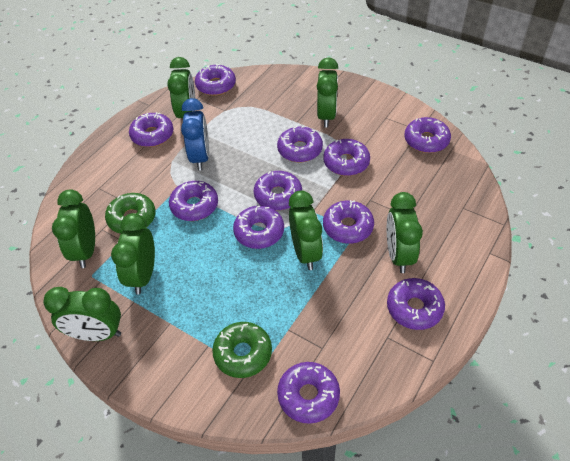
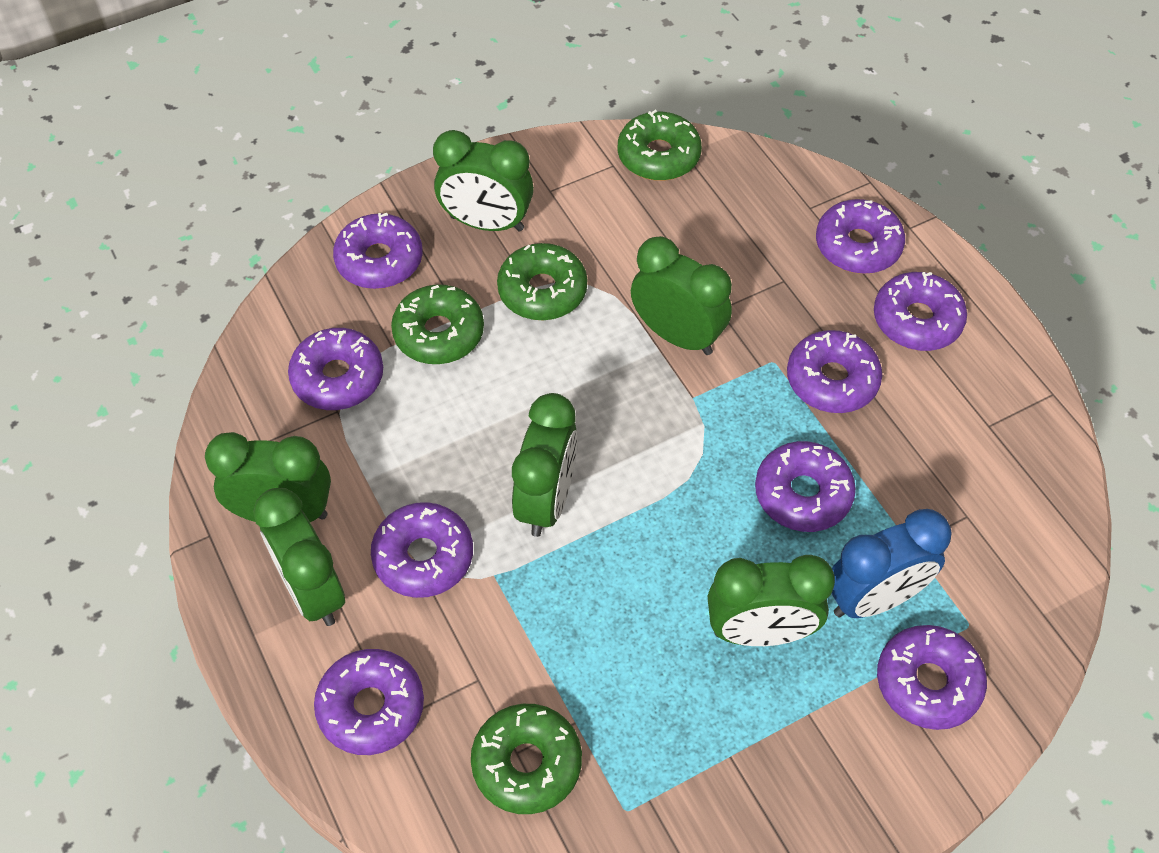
green clock: 7 -> 6
green donut: 2 -> 4
purple donut: 11 -> 9

